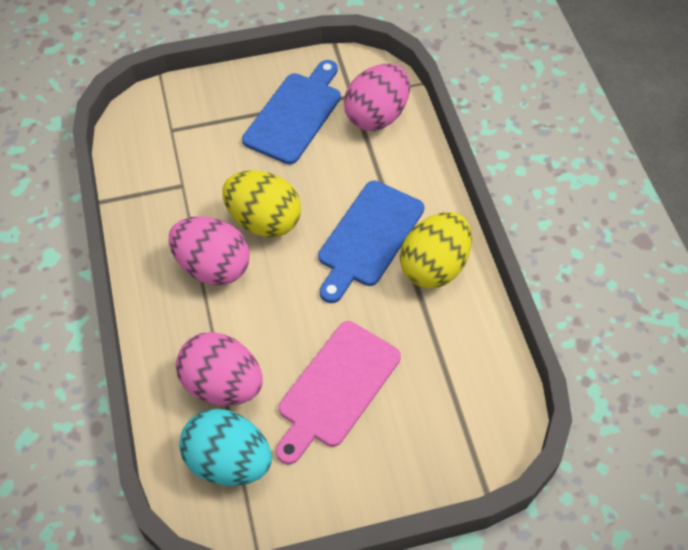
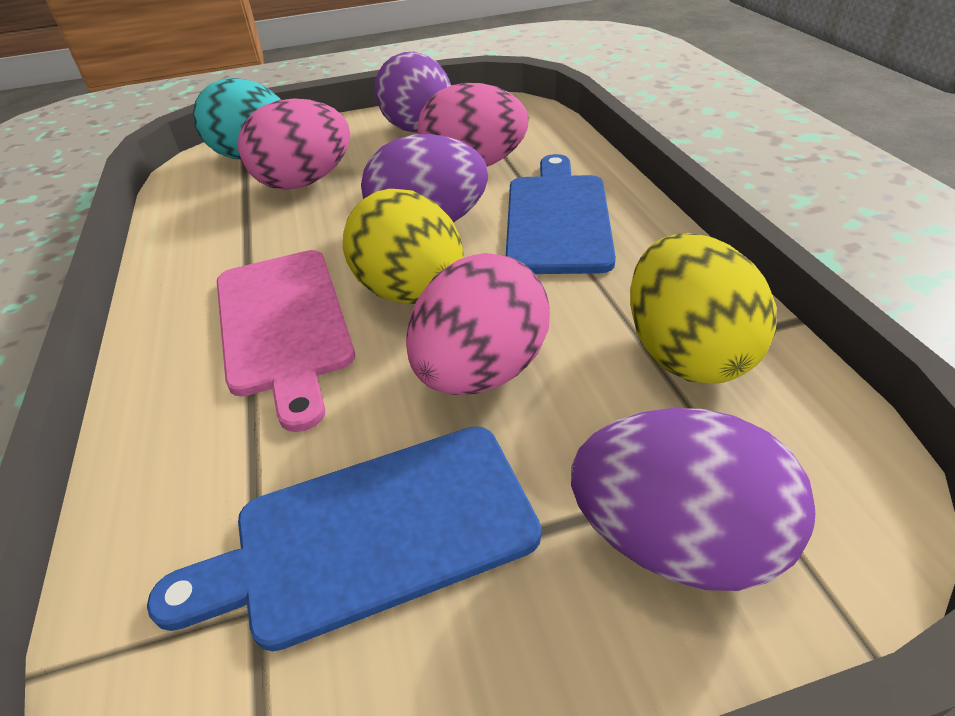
purple egg: 0 -> 3

